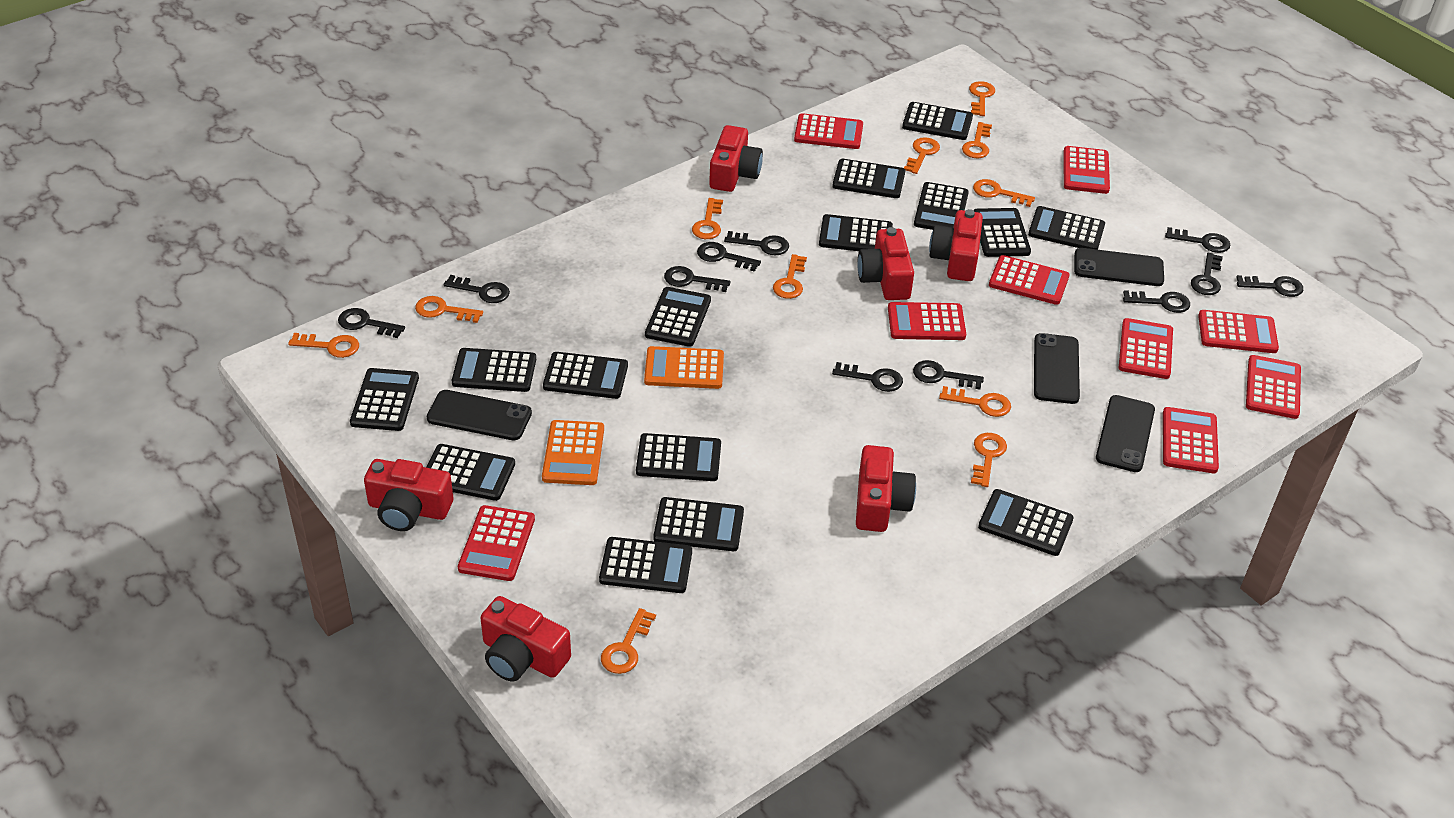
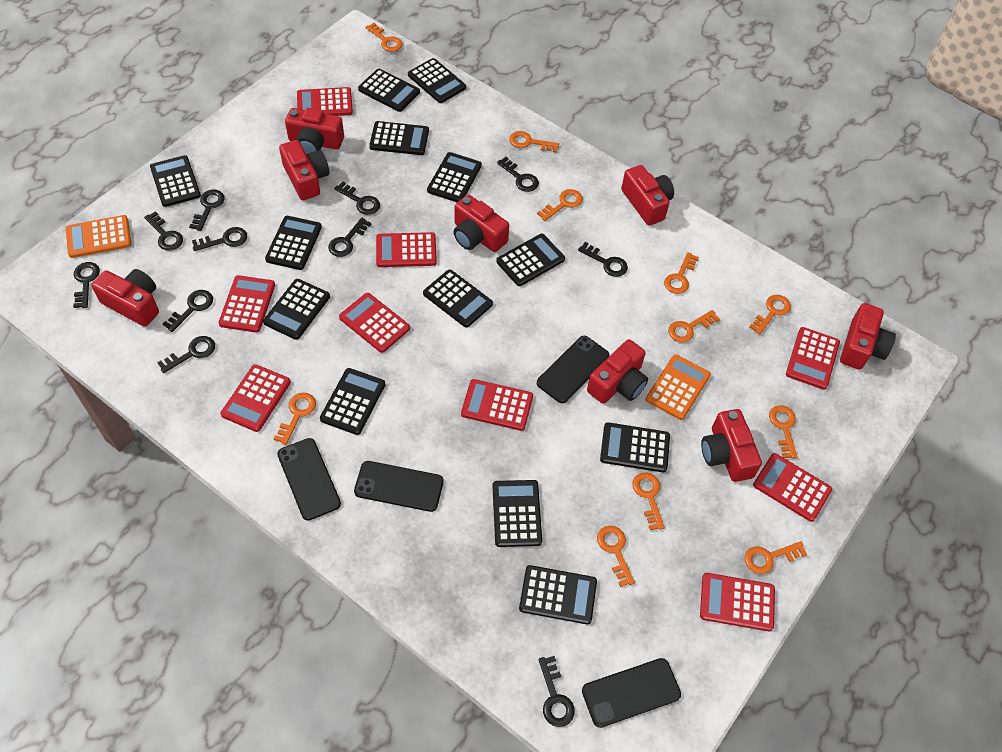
black calculator: 15 -> 13
red camera: 6 -> 8

